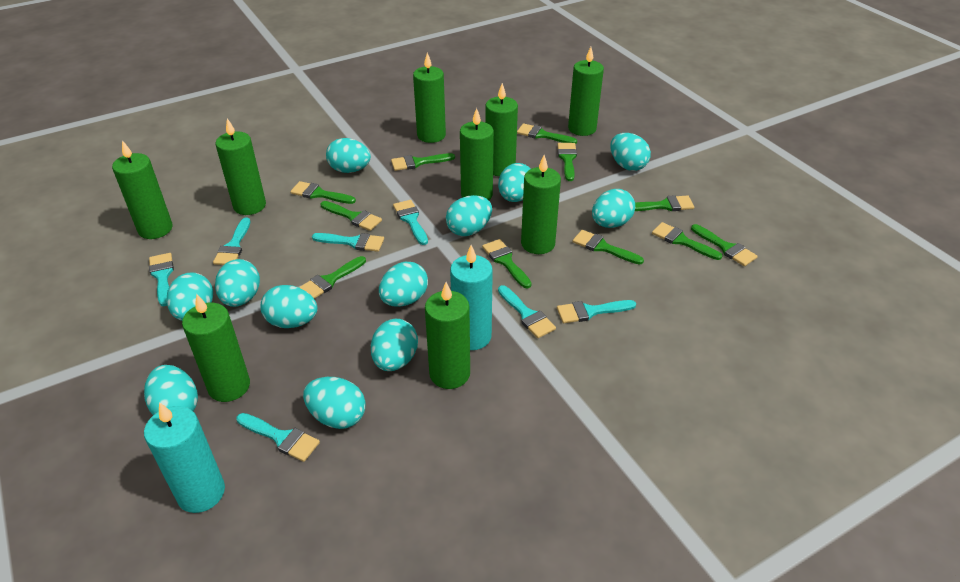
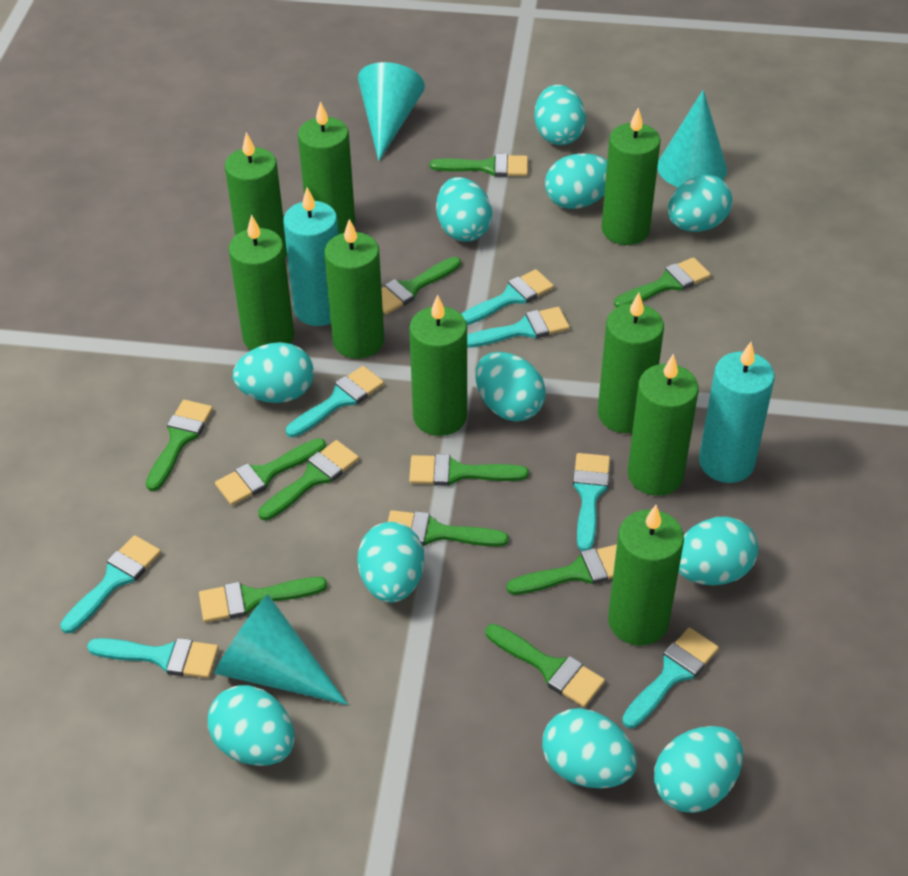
turquoise cone: 0 -> 3
turquoise egg: 12 -> 11

